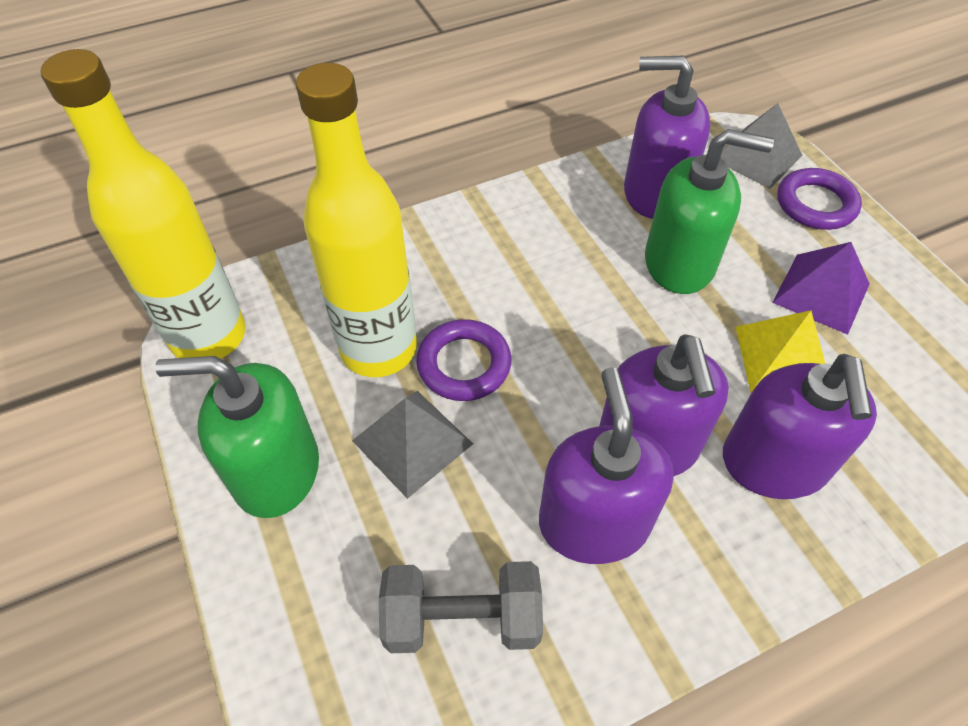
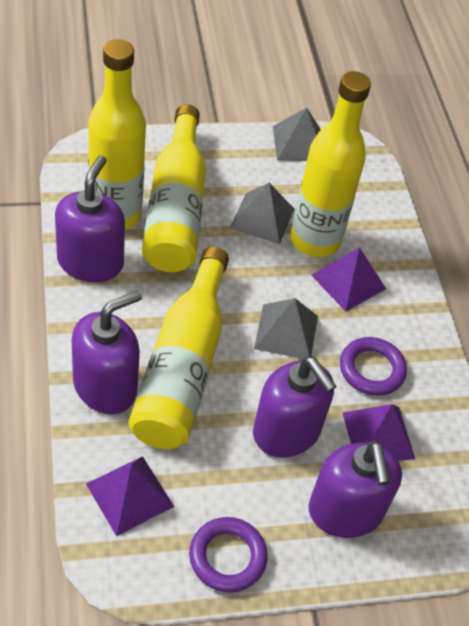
green soap dispenser: 2 -> 0
grey dumbbell: 1 -> 0
grey pyramid: 2 -> 3
purple pyramid: 1 -> 3
yellow bottle: 2 -> 4
yellow pyramid: 1 -> 0

